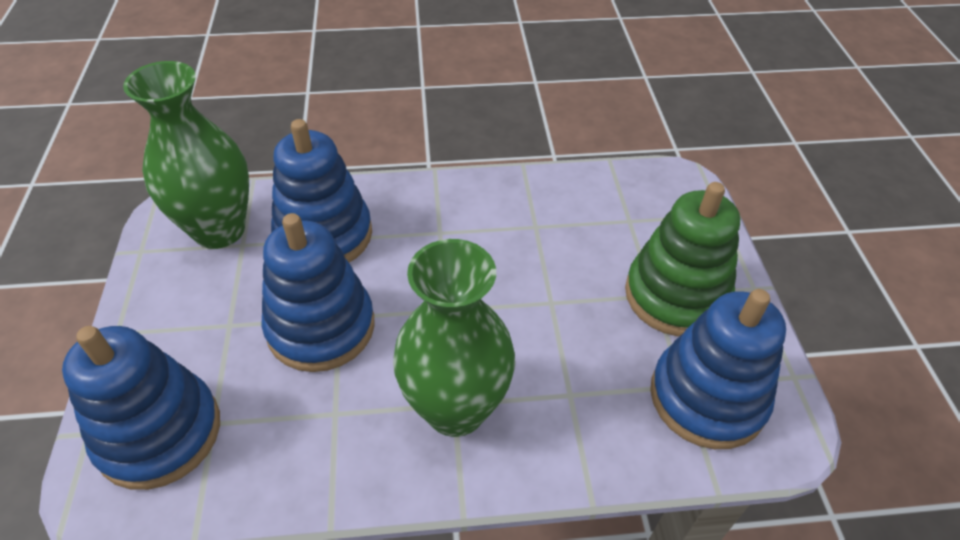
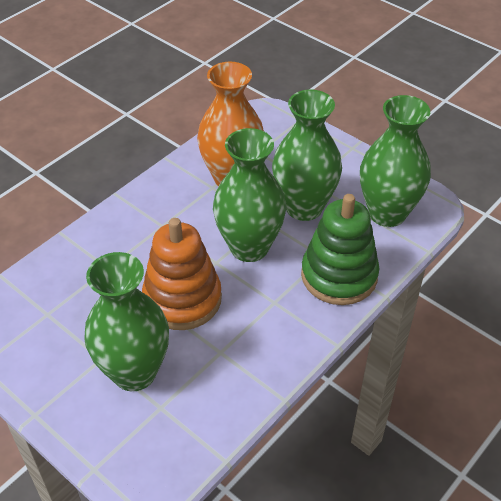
blue stacking toy: 4 -> 0
green vase: 2 -> 4
orange stacking toy: 0 -> 1
orange vase: 0 -> 1

